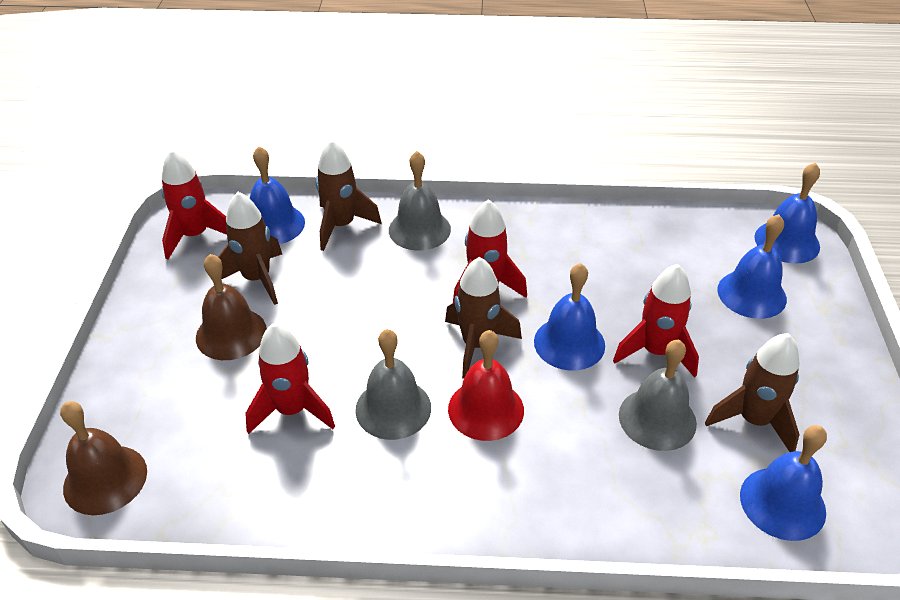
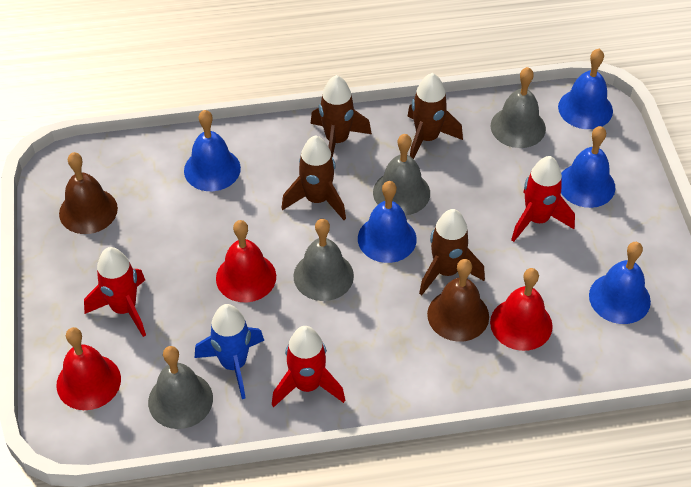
blue rocket: 0 -> 1
grey bell: 3 -> 4
red bell: 1 -> 3
red rocket: 4 -> 3

